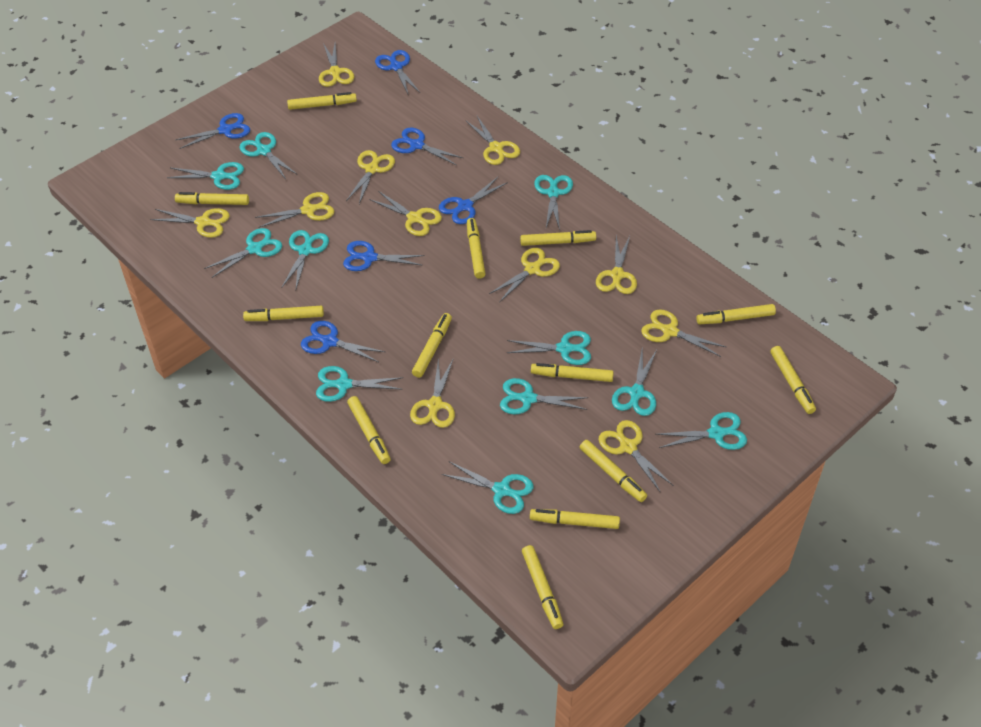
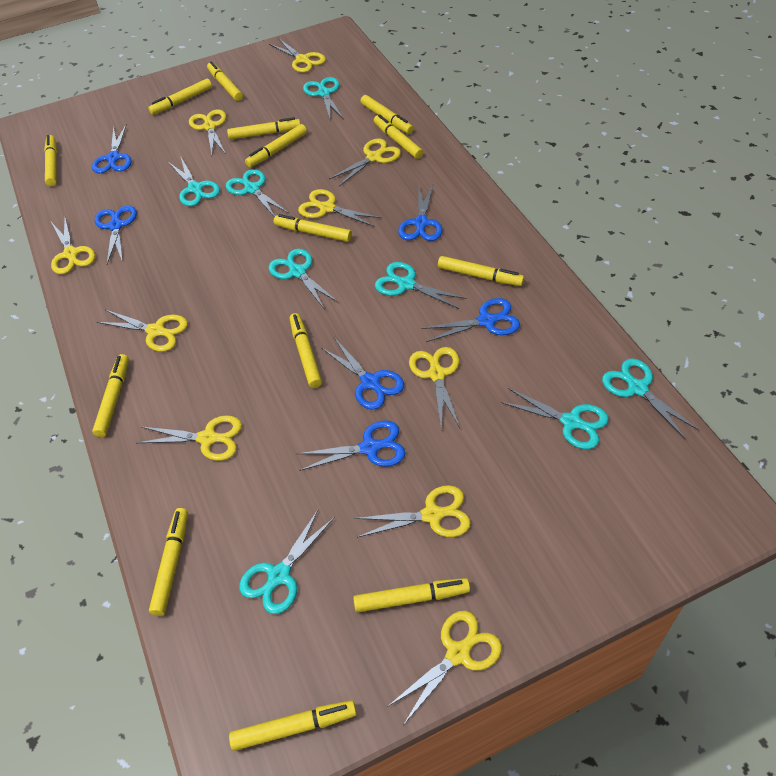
turquoise scissors: 11 -> 8
yellow marker: 13 -> 14
yellow scissors: 11 -> 10

